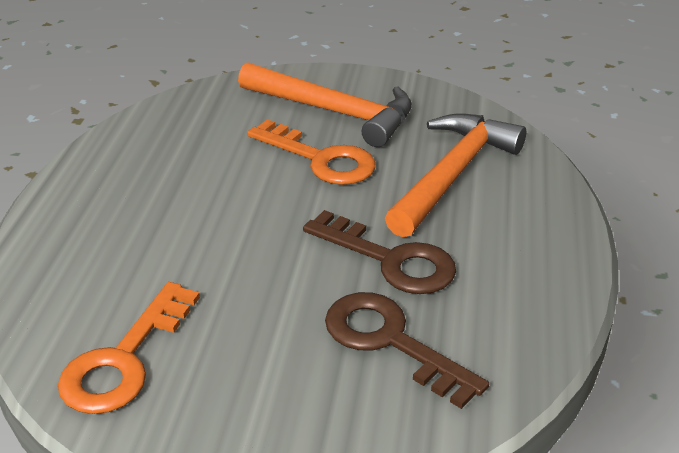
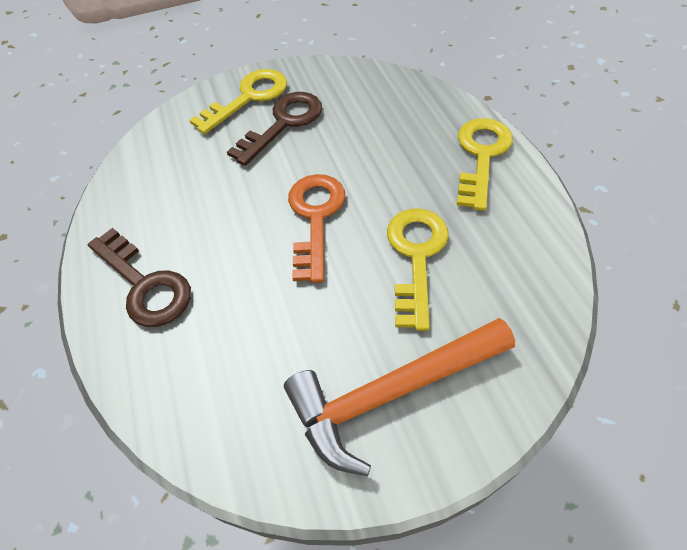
orange hammer: 2 -> 1
orange key: 2 -> 1
yellow key: 0 -> 3

